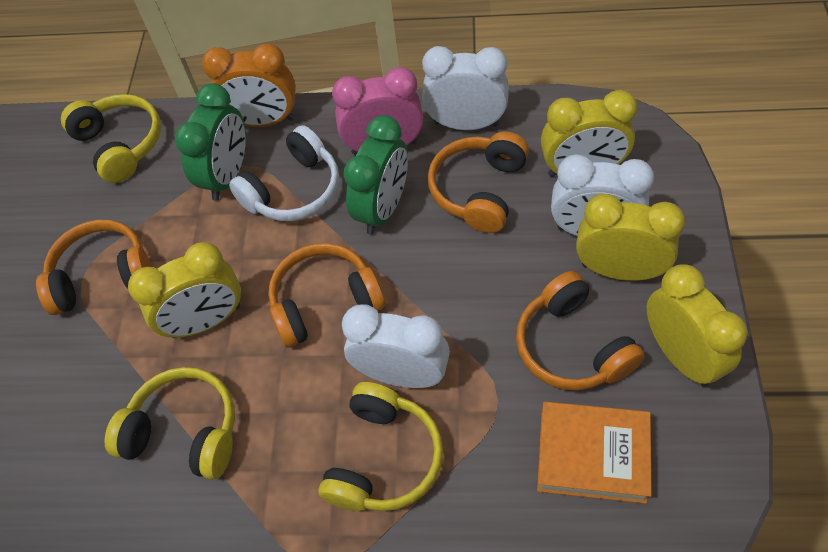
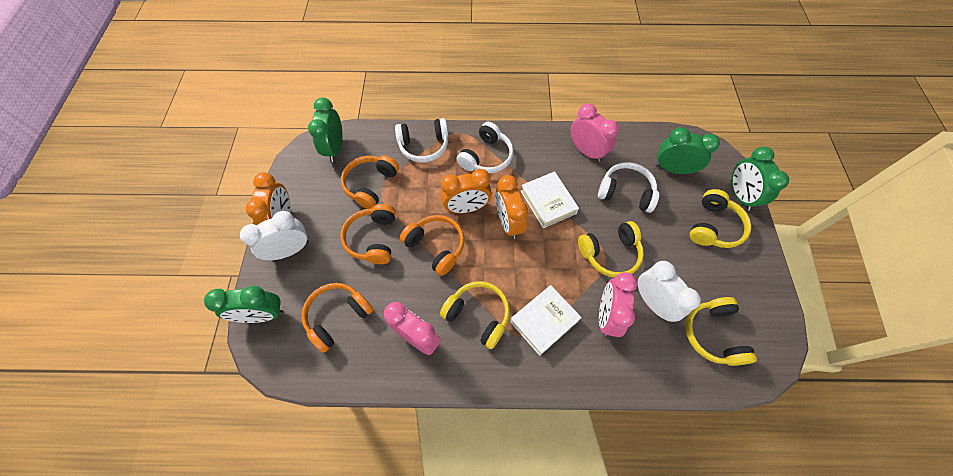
green clock: 2 -> 4
orange book: 1 -> 0
orange clock: 1 -> 3
pink clock: 1 -> 3
white book: 0 -> 2
white clock: 3 -> 2
white headphones: 1 -> 3
yellow clock: 4 -> 0
yellow headphones: 3 -> 4

